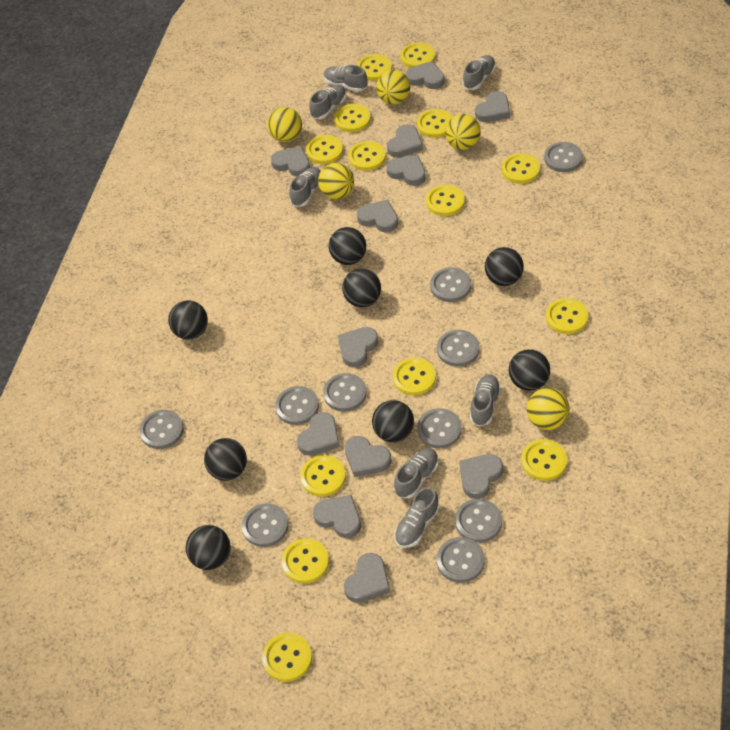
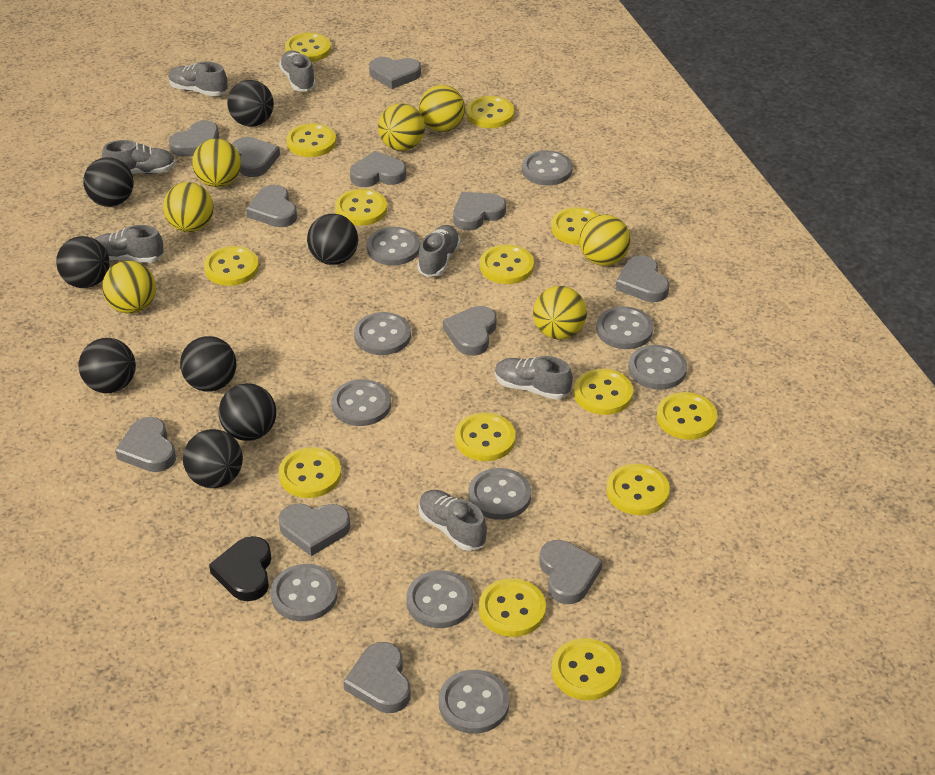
black heart: 0 -> 1
yellow ball: 5 -> 7

